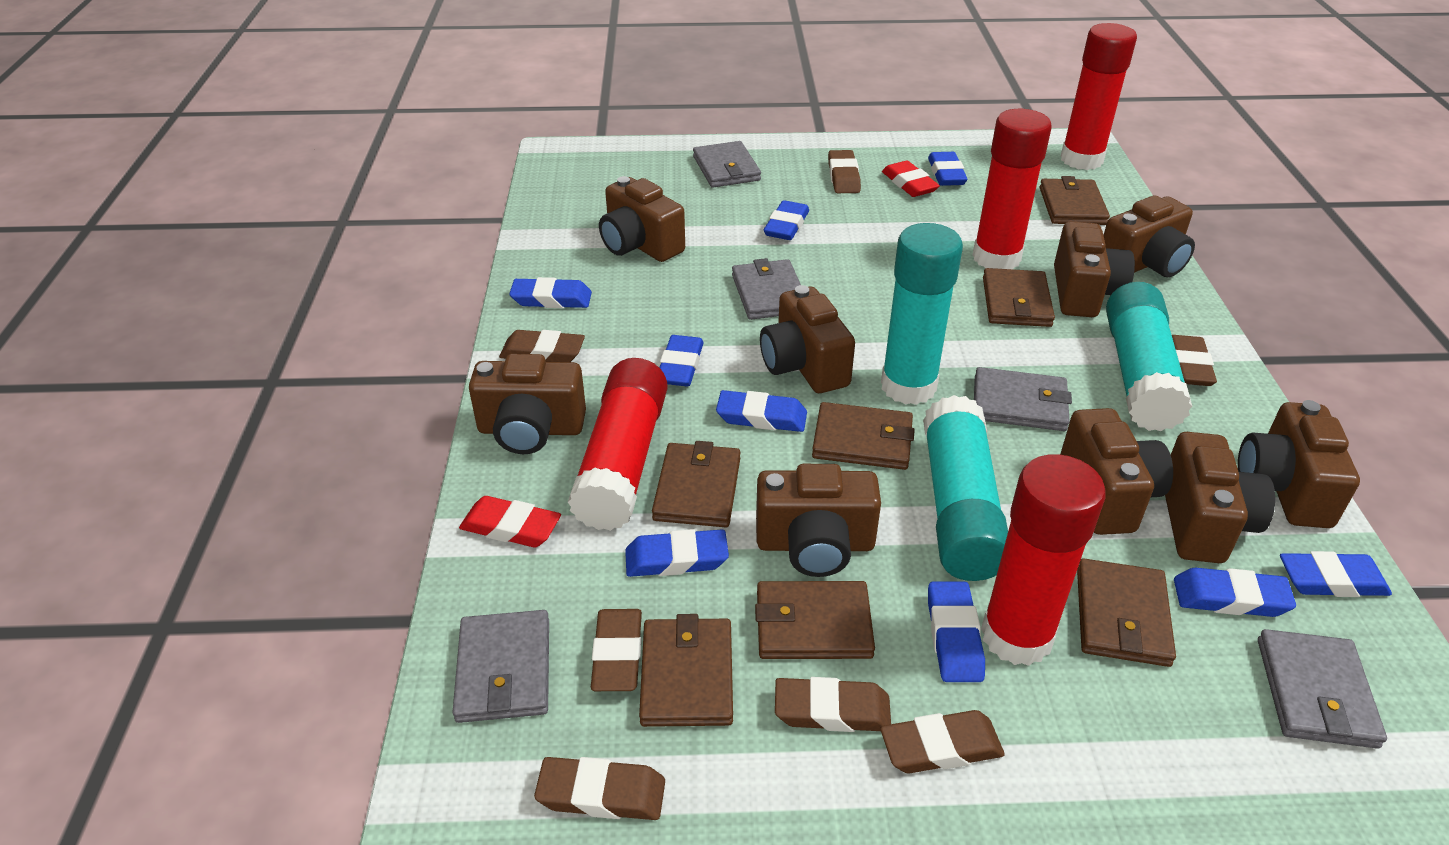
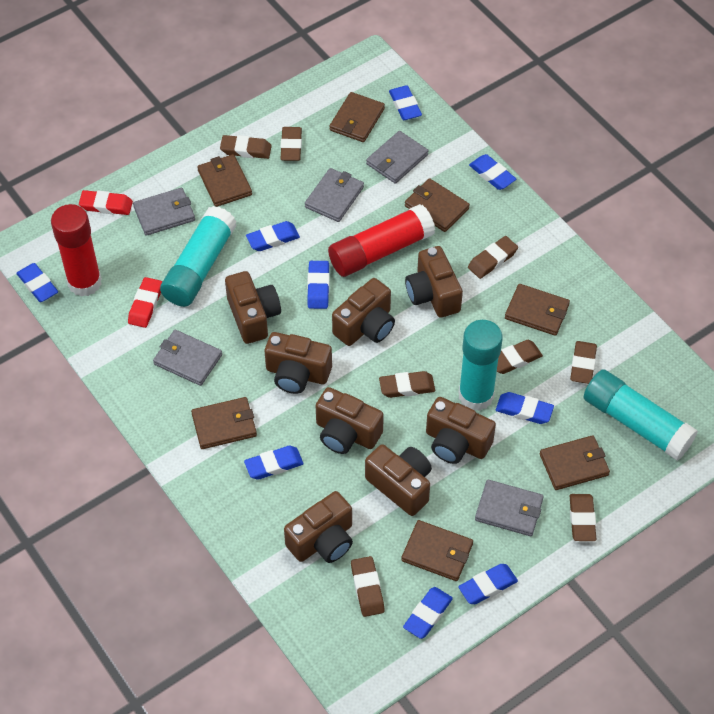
brown camera: 9 -> 8
brown eraser: 7 -> 8
red glue stick: 4 -> 2

